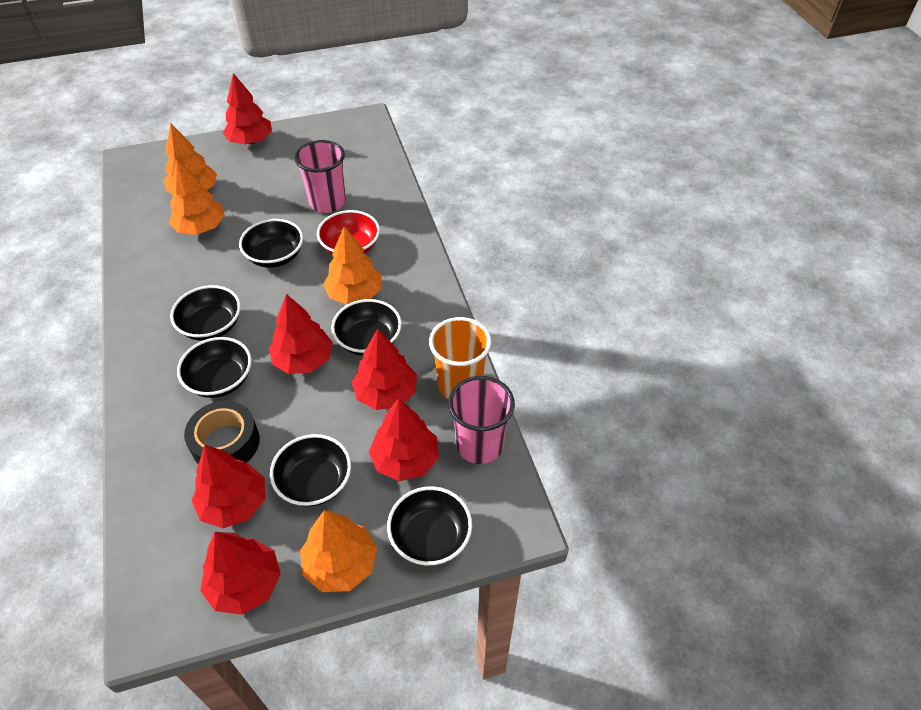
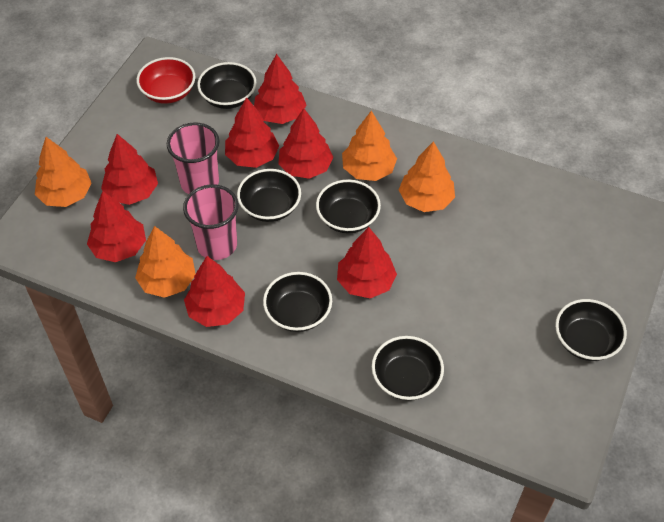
black tape: 1 -> 0
orange cup: 1 -> 0
red tree: 6 -> 7

